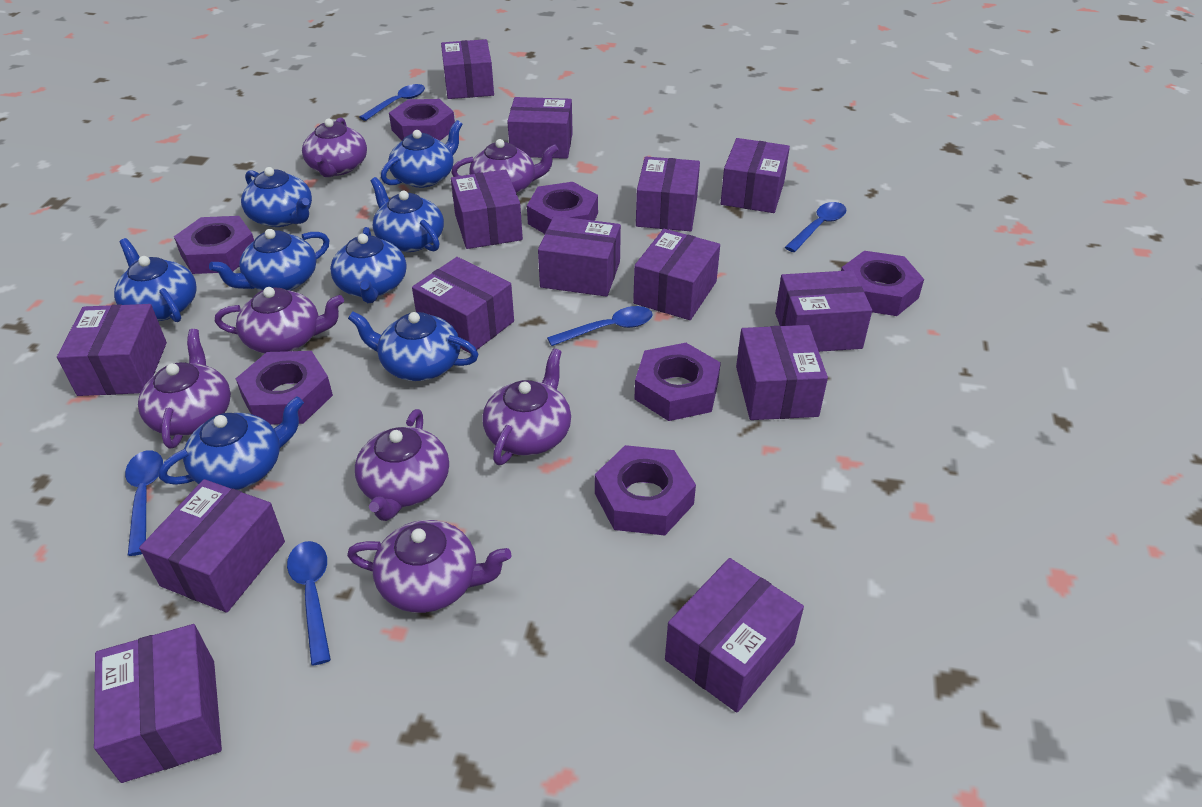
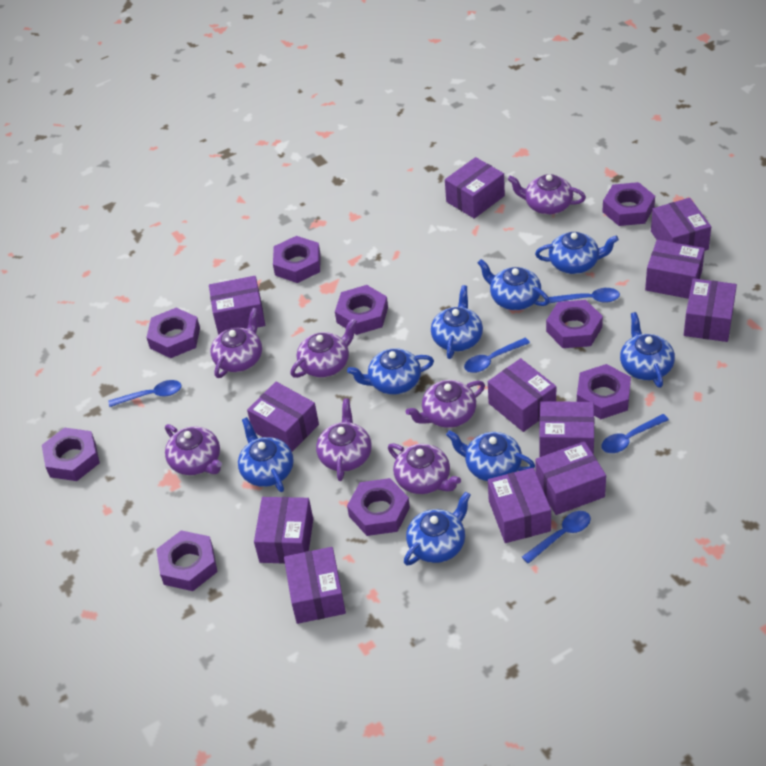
purple box: 14 -> 12
purple nut: 7 -> 9

